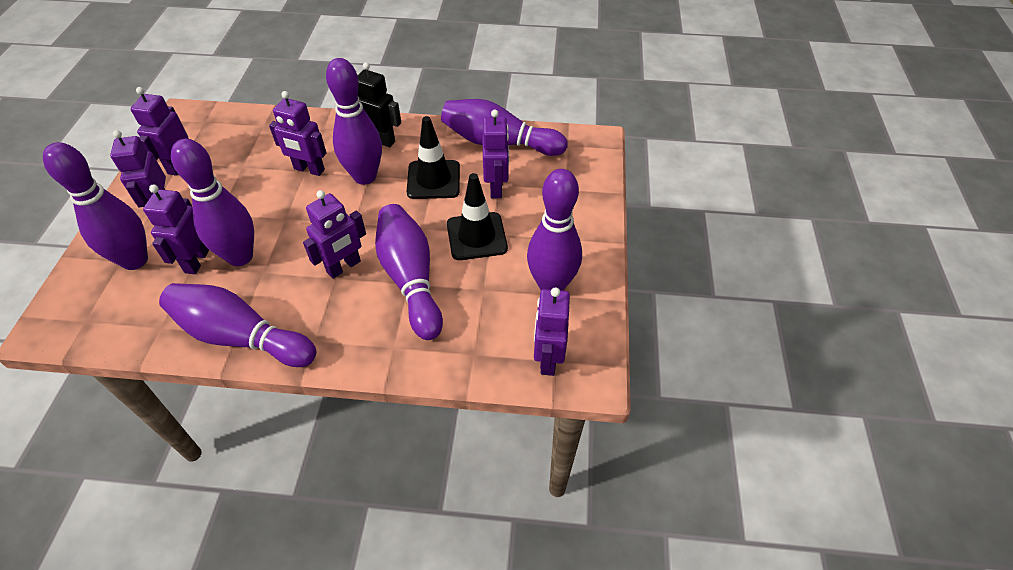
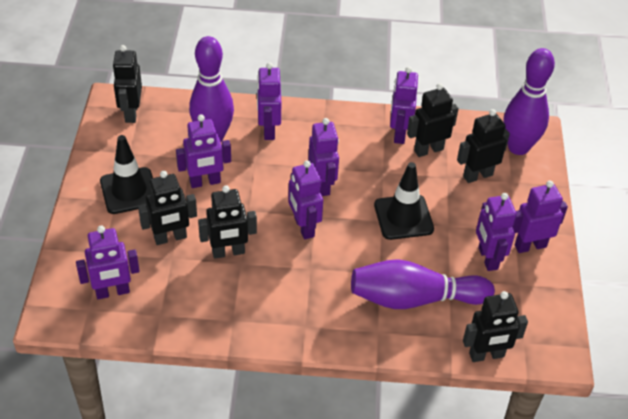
black robot: 1 -> 6
purple bowling pin: 7 -> 3
purple robot: 7 -> 8

